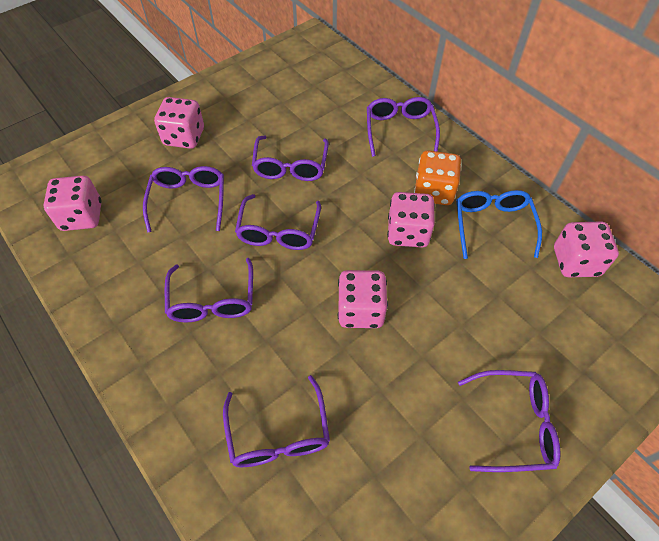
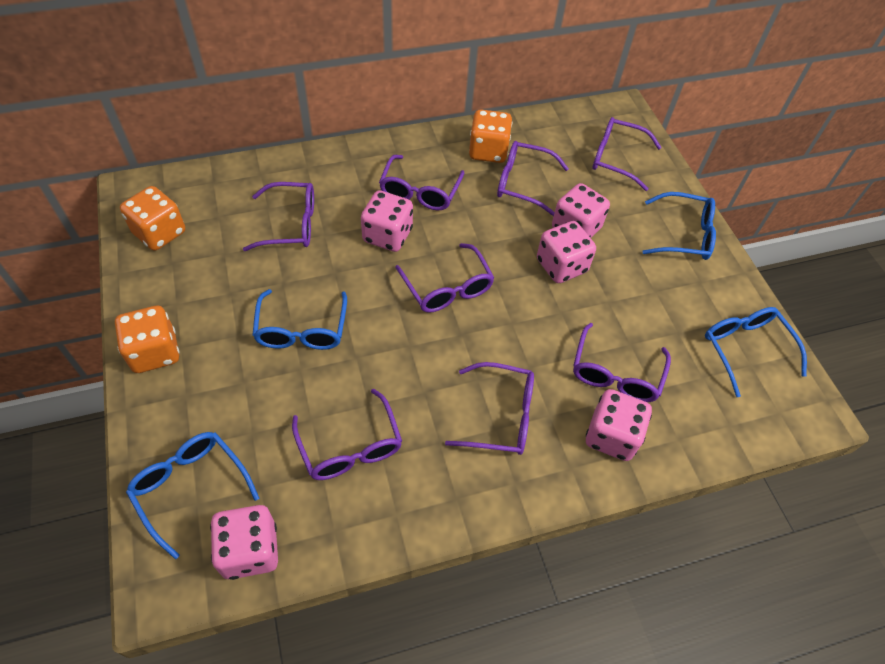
blue glasses: 1 -> 4
orange dice: 1 -> 3
purple glasses: 7 -> 8

